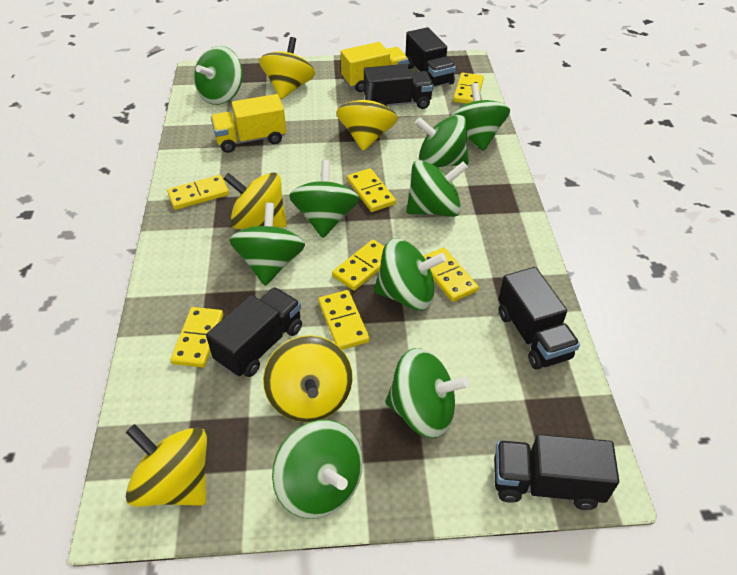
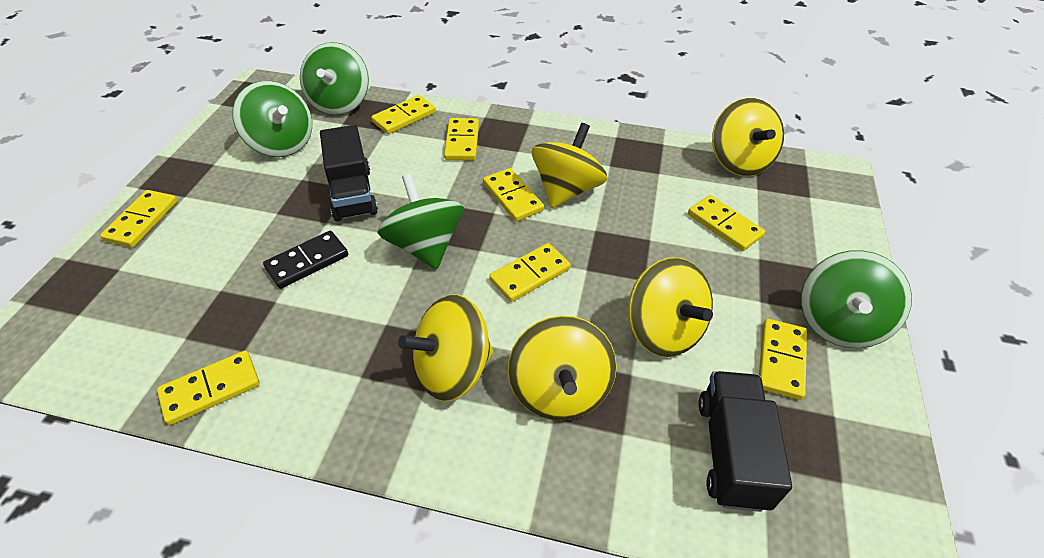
black domino: 0 -> 1
black truck: 5 -> 2
green spinning top: 9 -> 4
yellow domino: 7 -> 8
yellow truck: 2 -> 0

